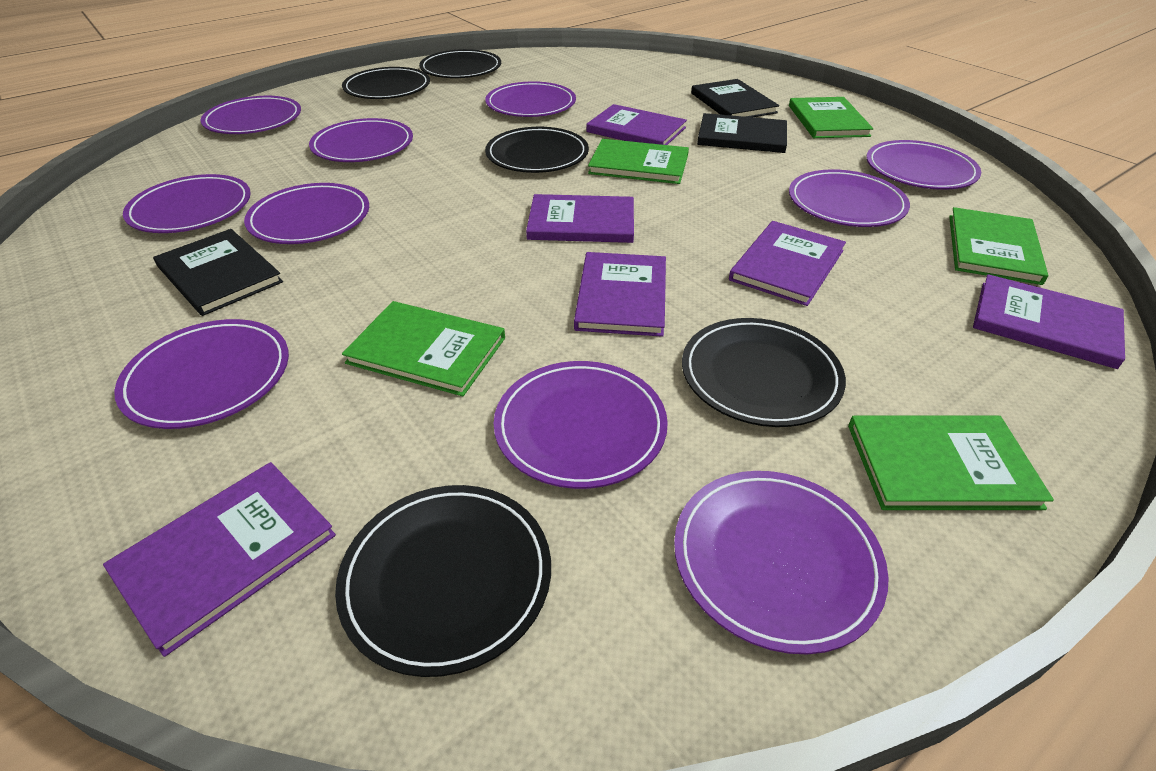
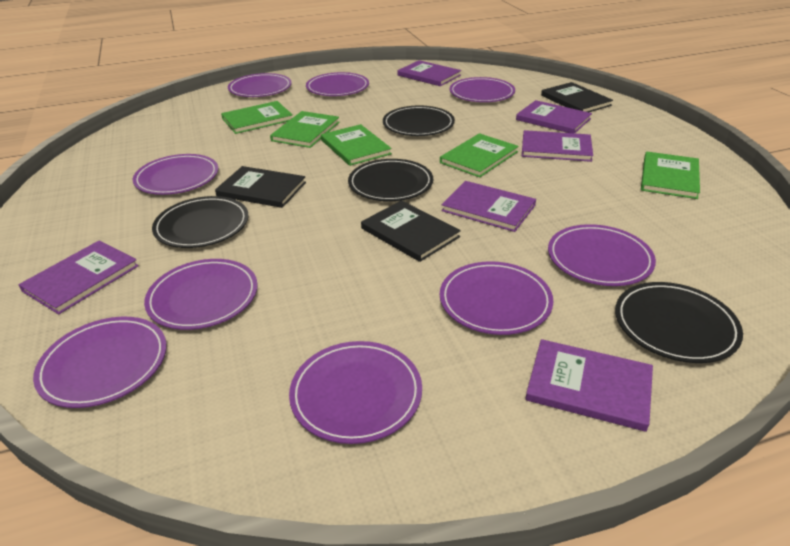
black plate: 5 -> 4
purple plate: 10 -> 9

